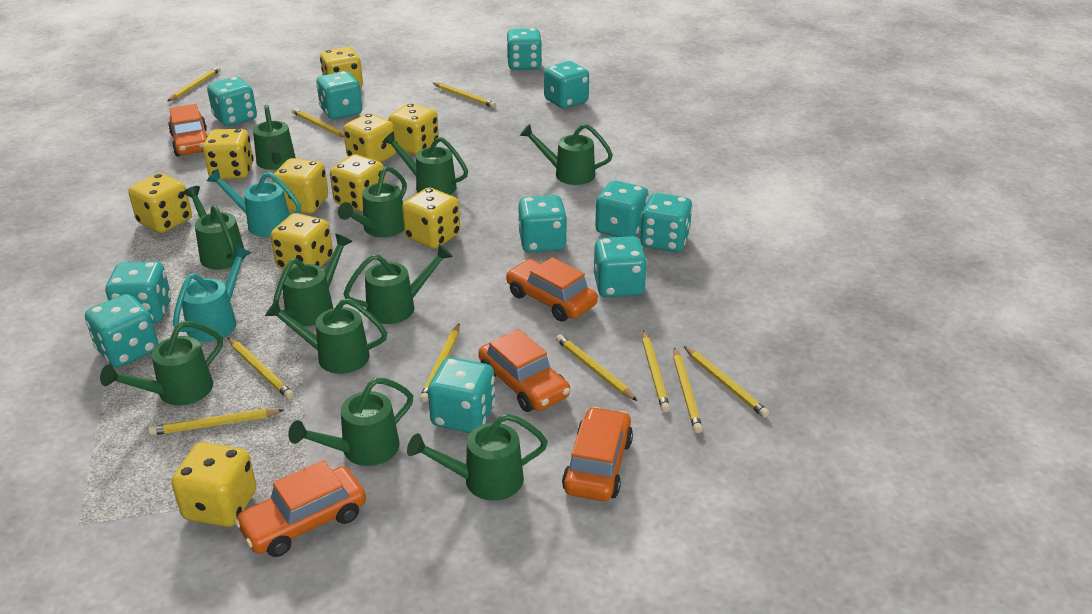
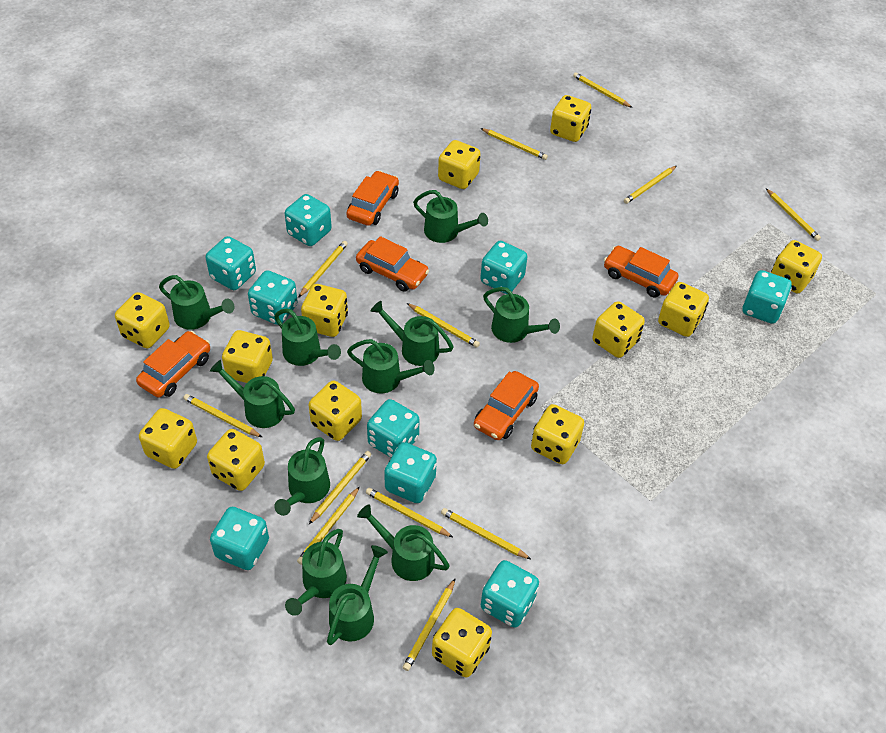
turquoise dice: 11 -> 9
turquoise watering can: 2 -> 0
yellow dice: 10 -> 13
yellow pencil: 10 -> 12

